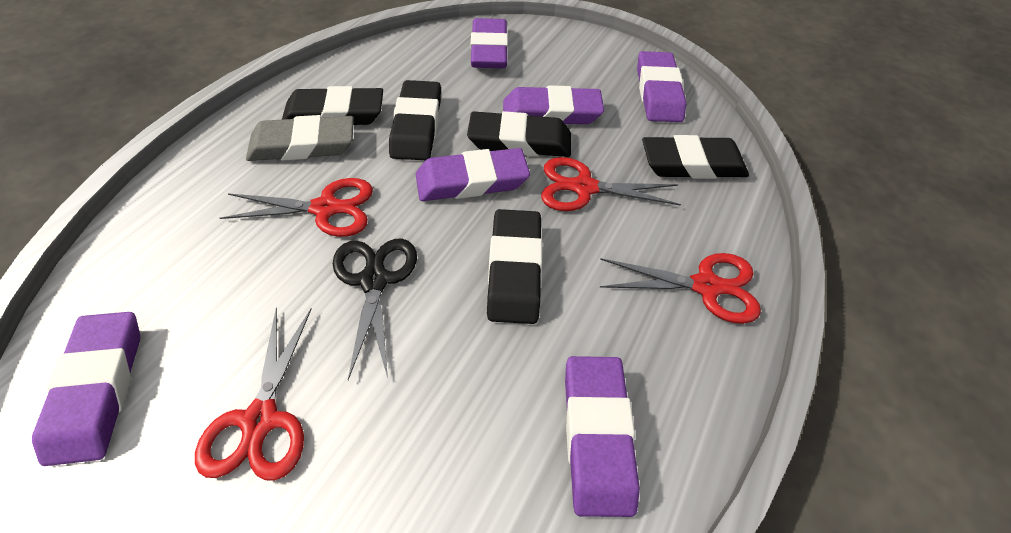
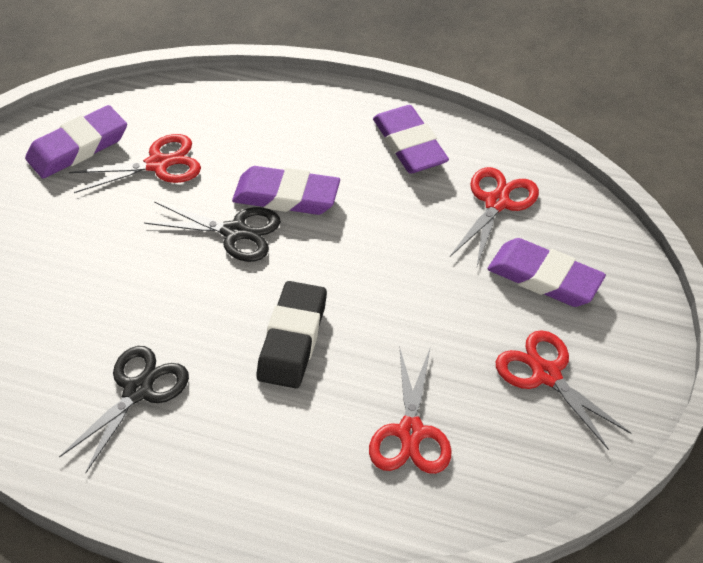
black eraser: 5 -> 1
black scissors: 1 -> 2
grey eraser: 1 -> 0
purple eraser: 6 -> 4

